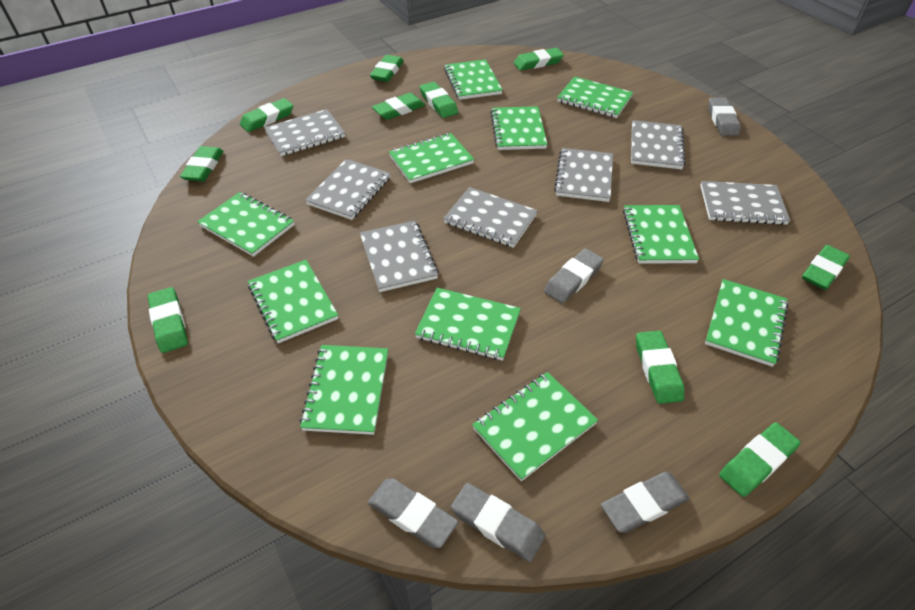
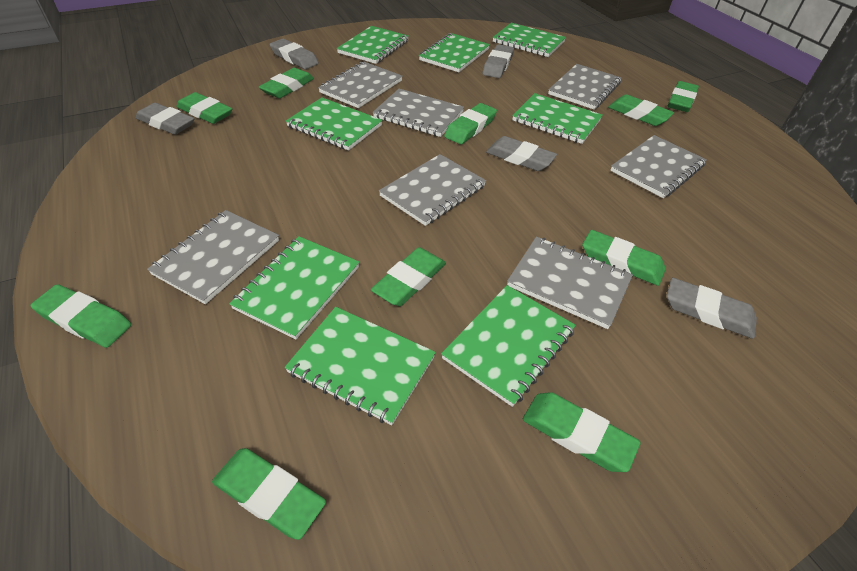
green notebook: 11 -> 8

